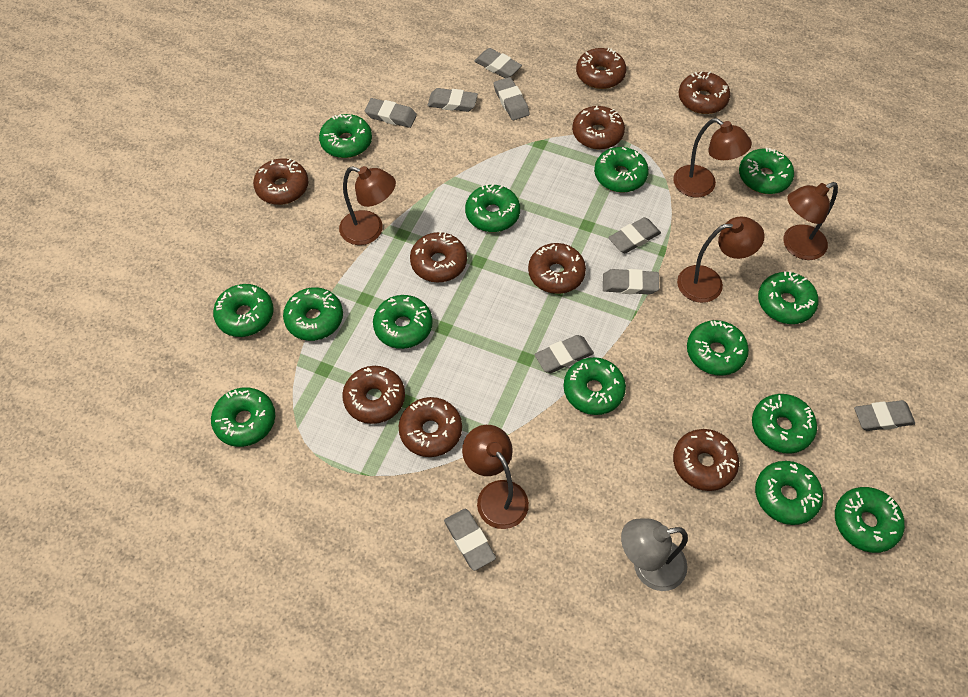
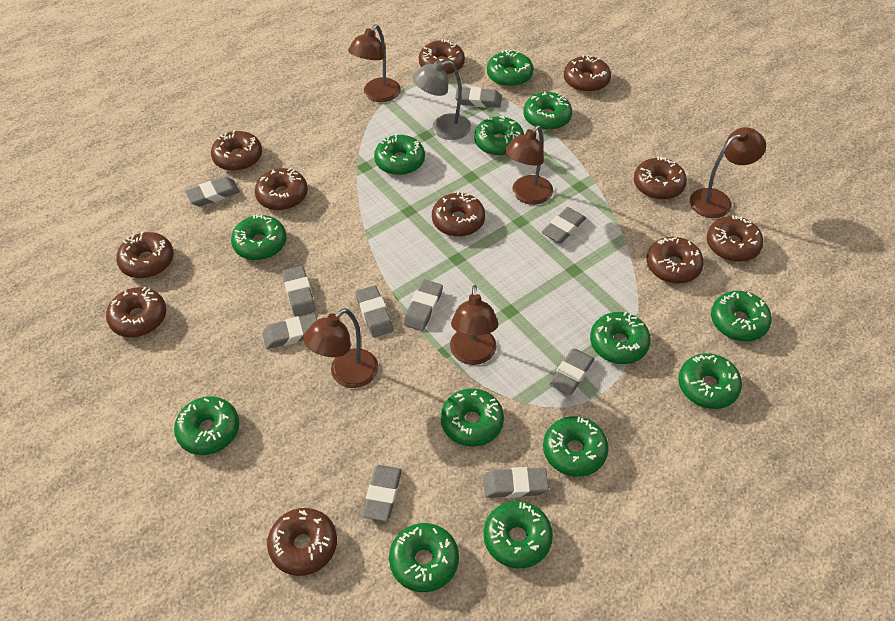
brown donut: 9 -> 11
green donut: 14 -> 13
grey eraser: 9 -> 10

